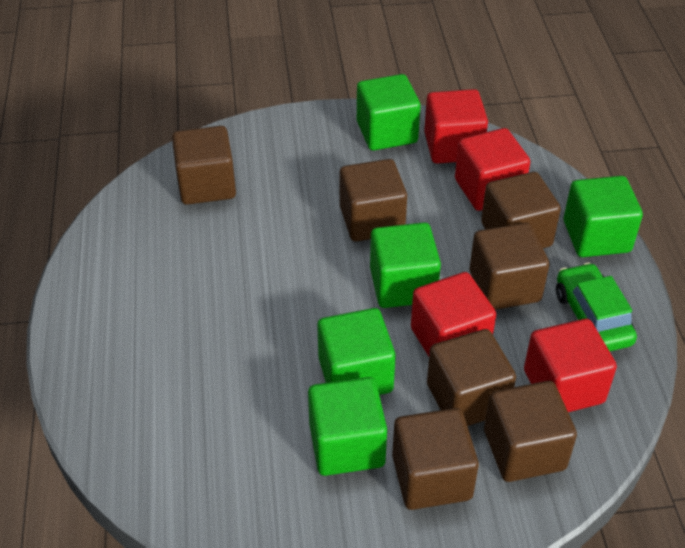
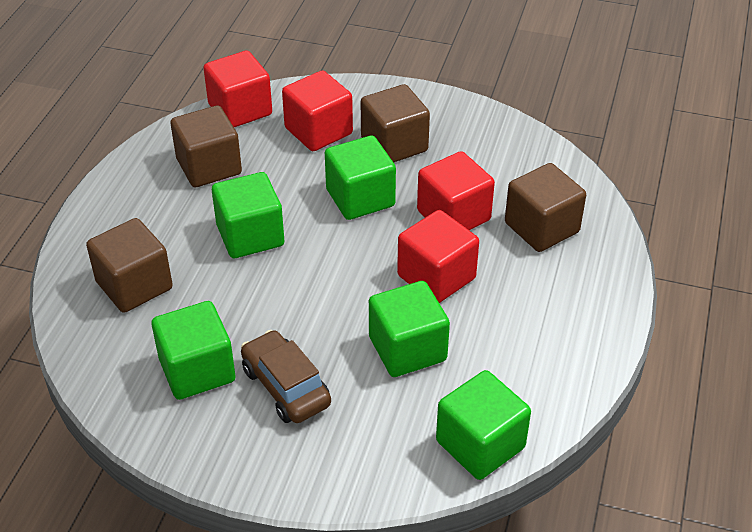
brown car: 0 -> 1
brown cube: 7 -> 4
green car: 1 -> 0

